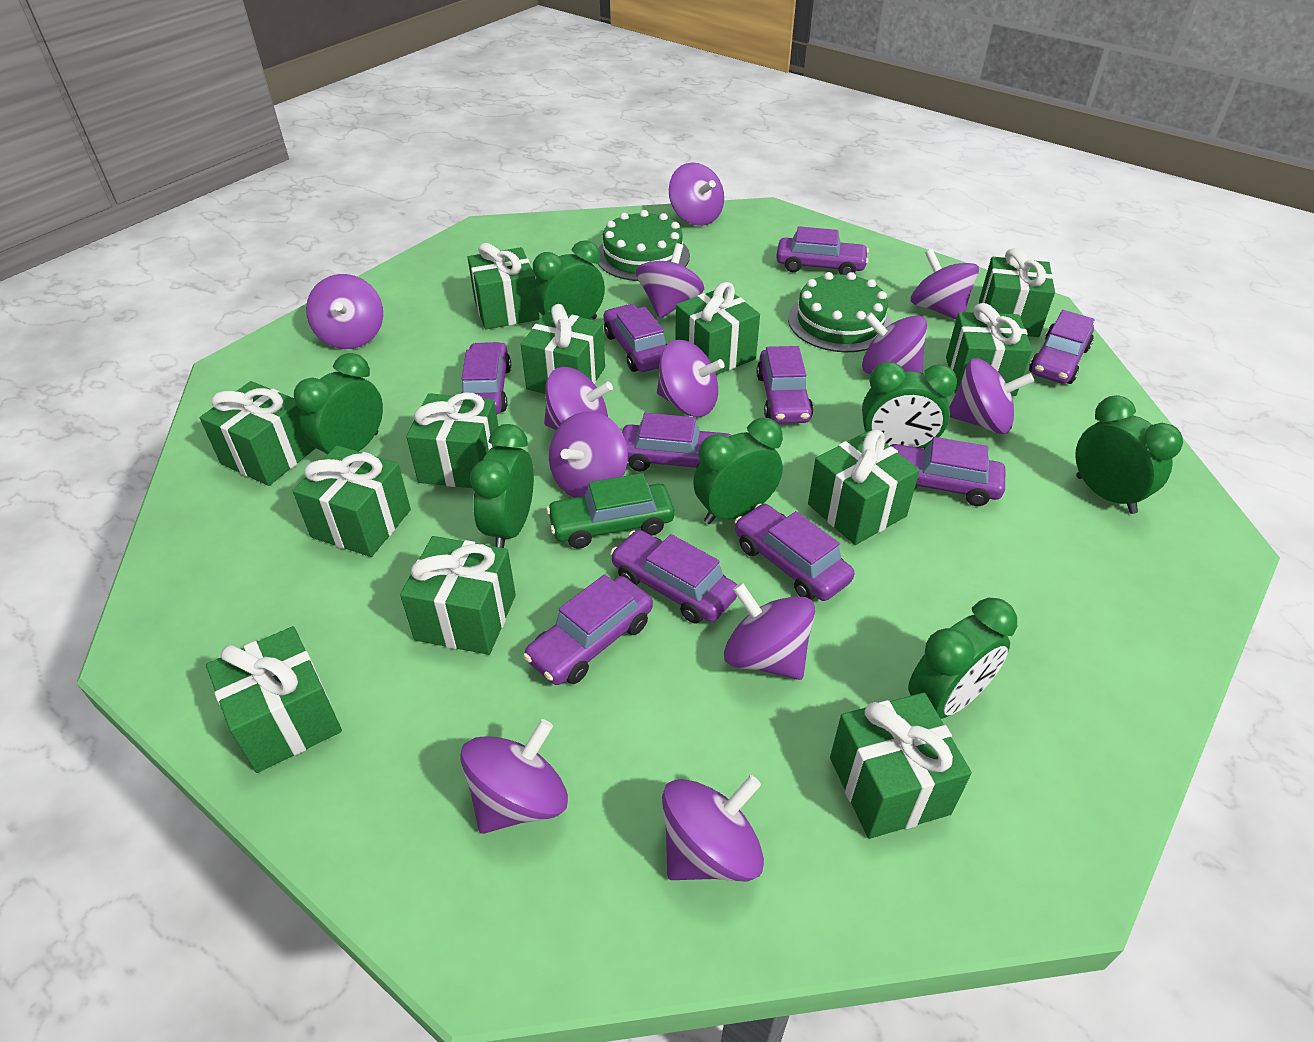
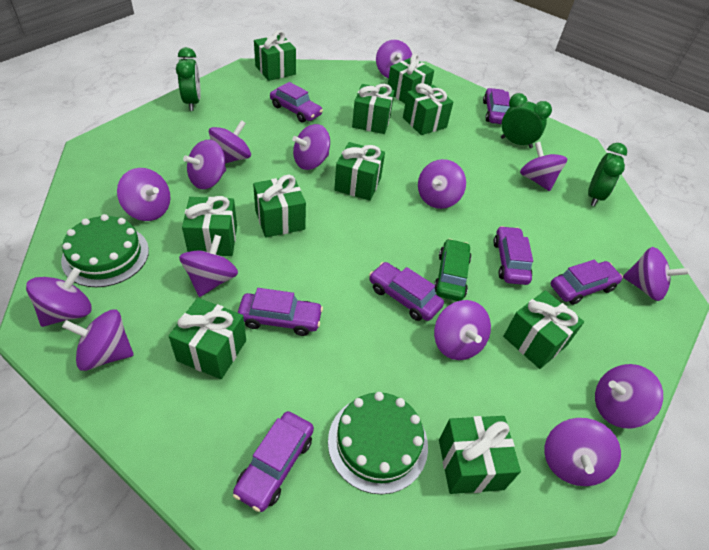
green clock: 7 -> 3
green gift: 12 -> 10
purple car: 10 -> 7
purple spinning top: 12 -> 14

